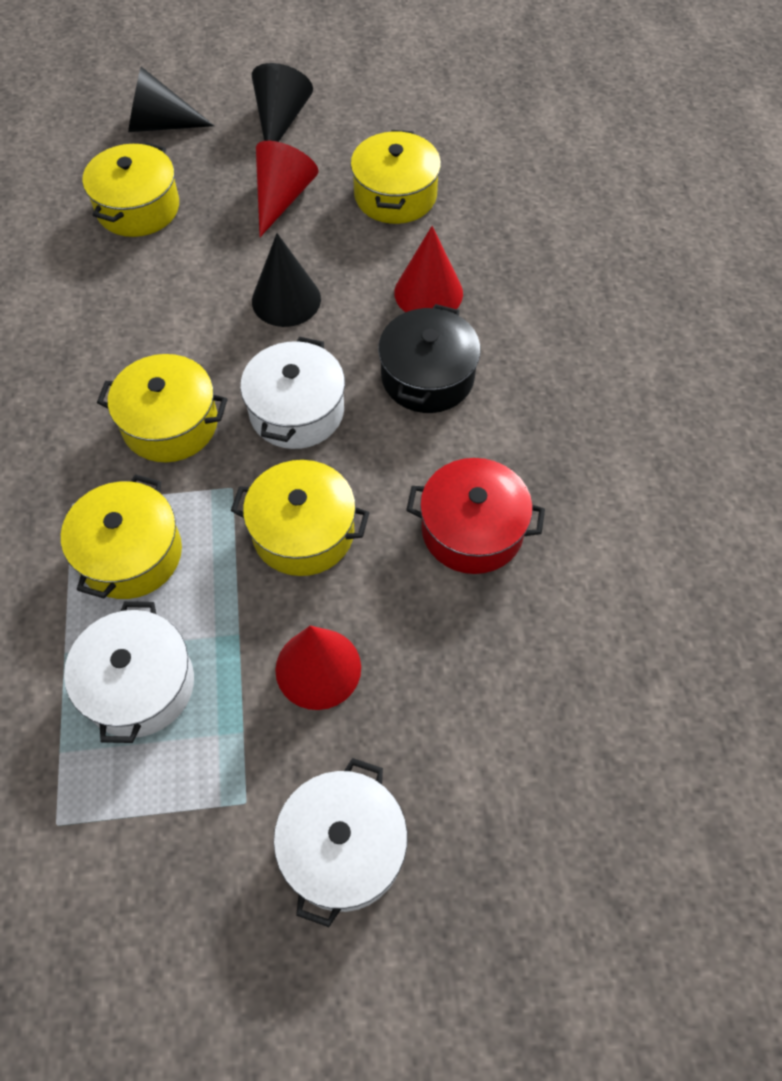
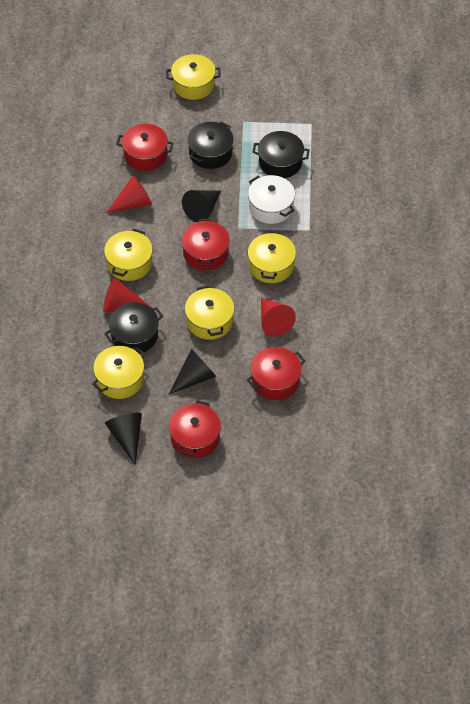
black pot: 1 -> 3
red pot: 1 -> 4
white pot: 3 -> 1

